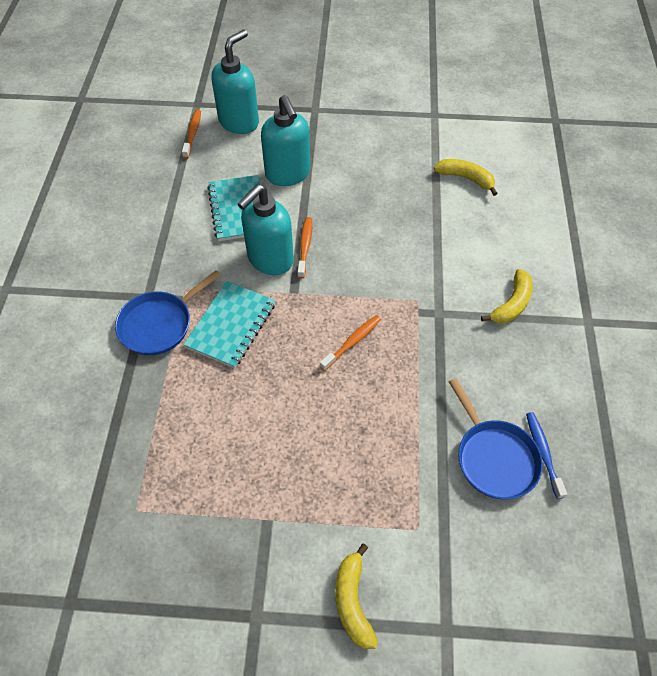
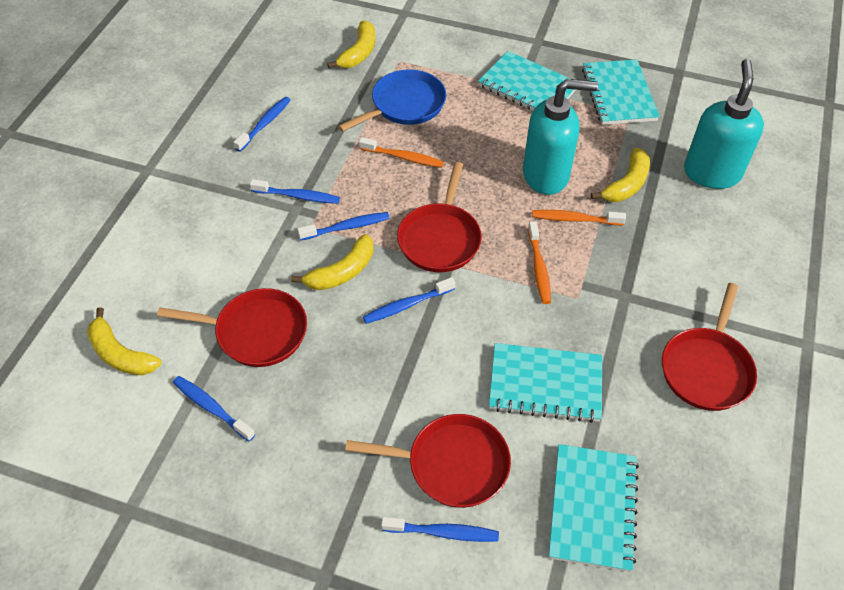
blue pan: 2 -> 1
blue toothbrush: 1 -> 6
red pan: 0 -> 4
turquoise notebook: 2 -> 4
turquoise soap dispenser: 3 -> 2
yellow banana: 3 -> 4

